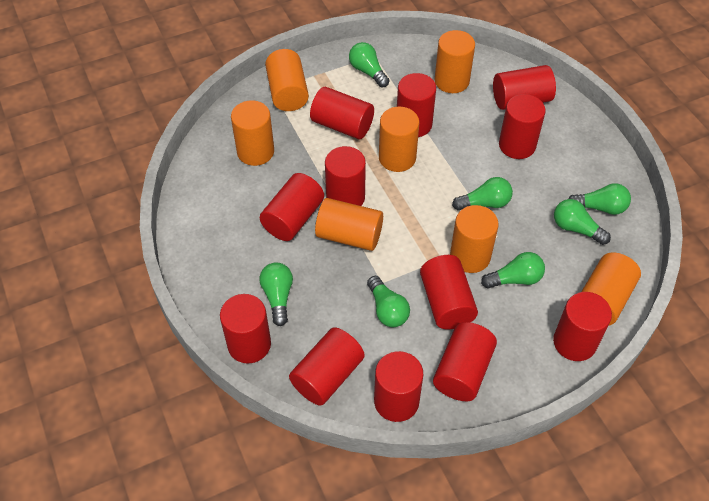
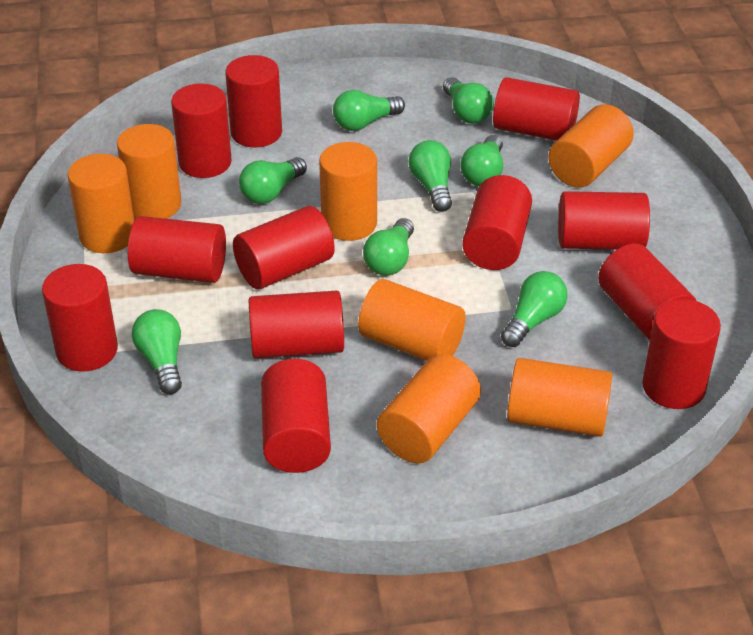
green light bulb: 7 -> 8

